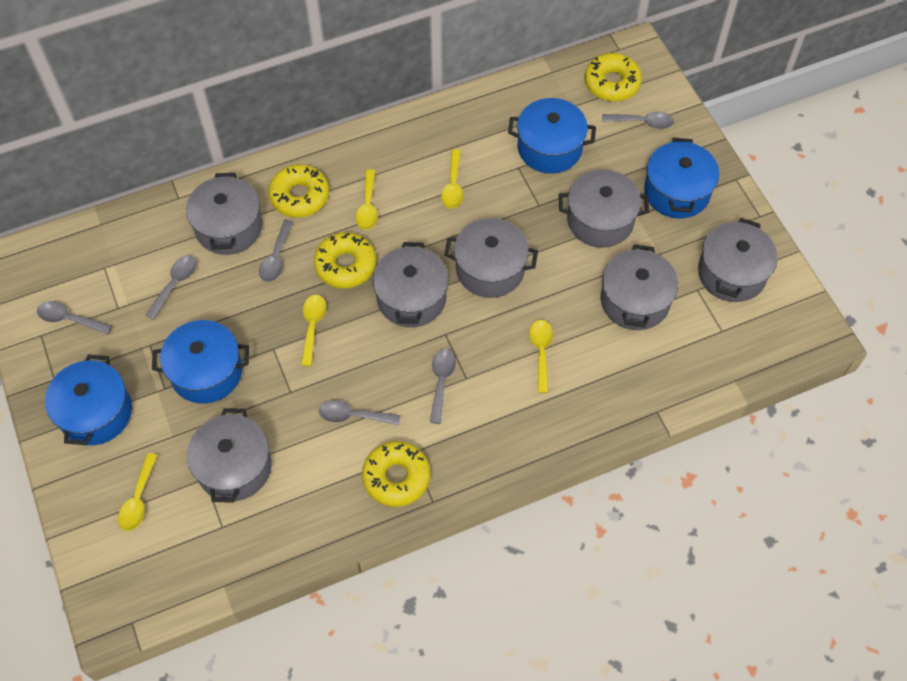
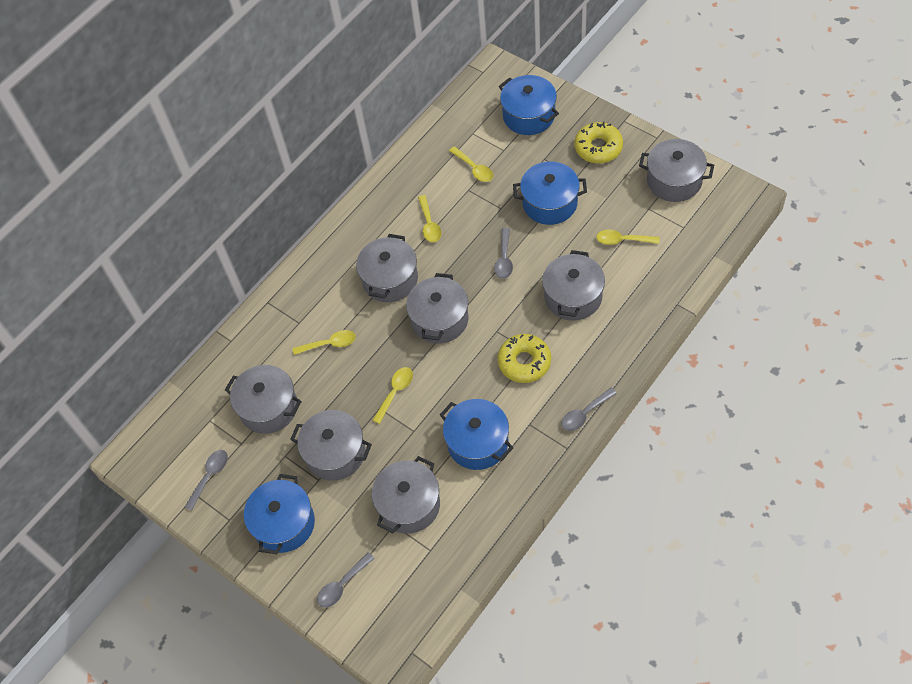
grey spoon: 6 -> 4
yellow donut: 4 -> 2

